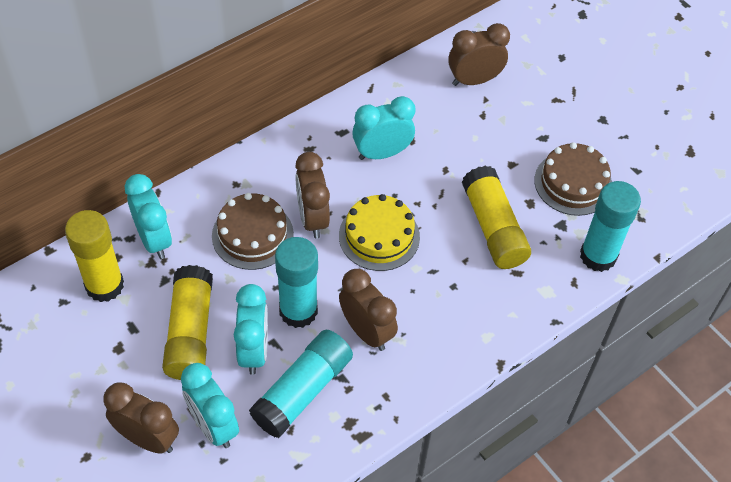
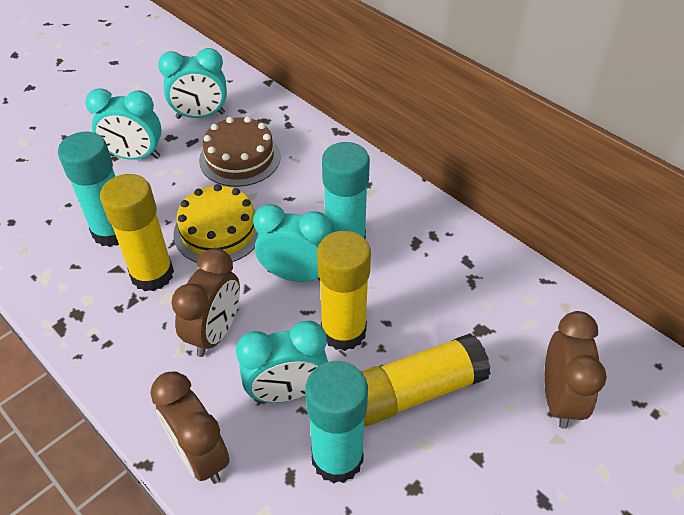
brown cake: 2 -> 1
brown clock: 4 -> 3

